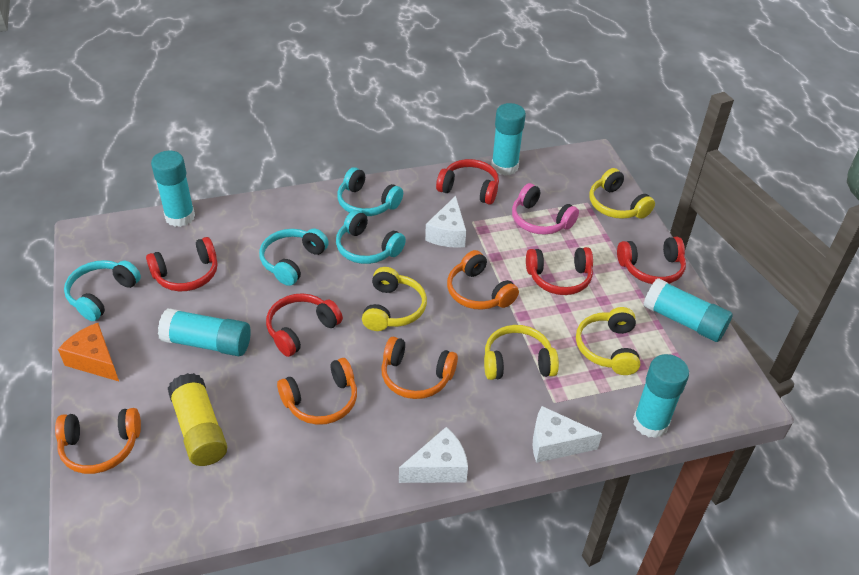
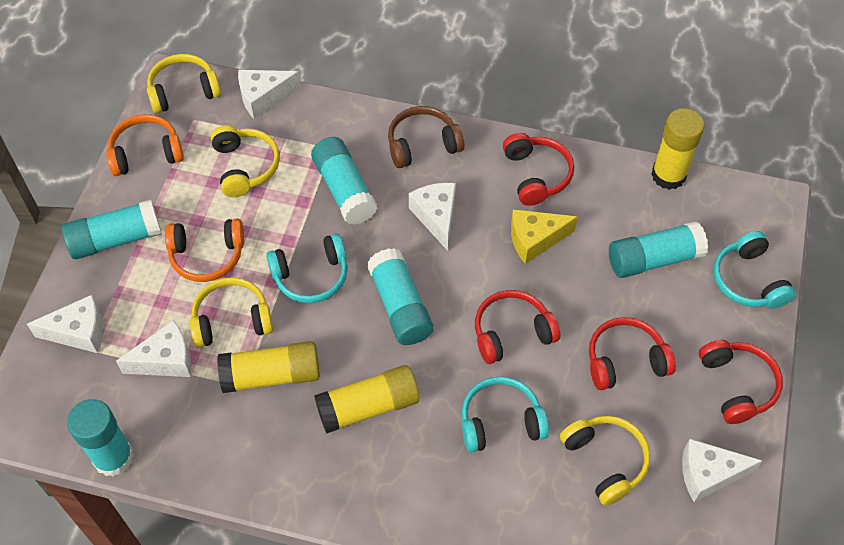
brown headphones: 0 -> 1
orange cheese: 1 -> 0
orange headphones: 4 -> 2
pink headphones: 1 -> 0
red headphones: 5 -> 4
turquoise headphones: 4 -> 3
white cheese: 3 -> 5
yellow cheese: 0 -> 1
yellow glue stick: 1 -> 3

